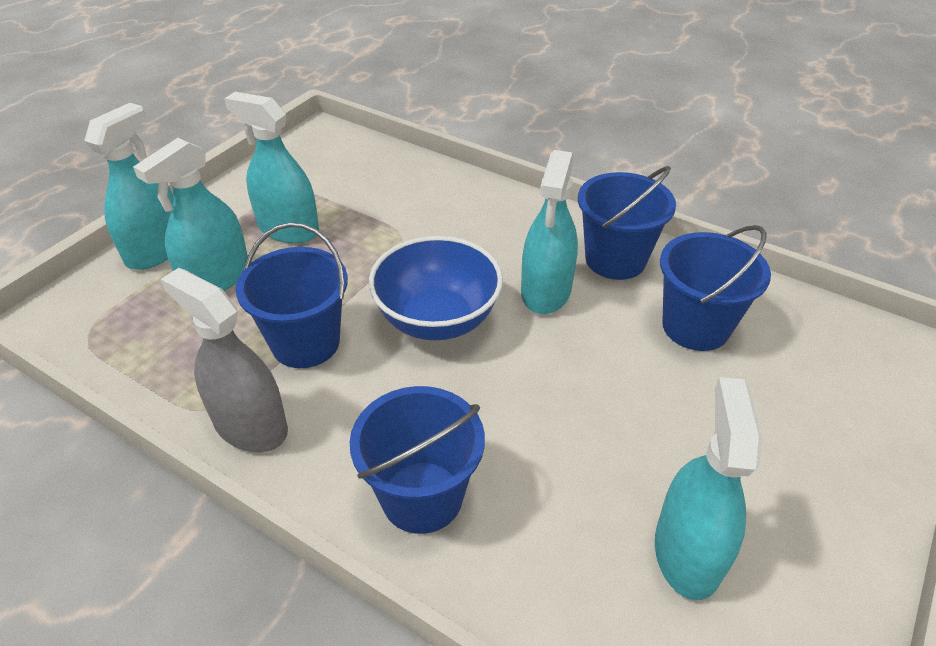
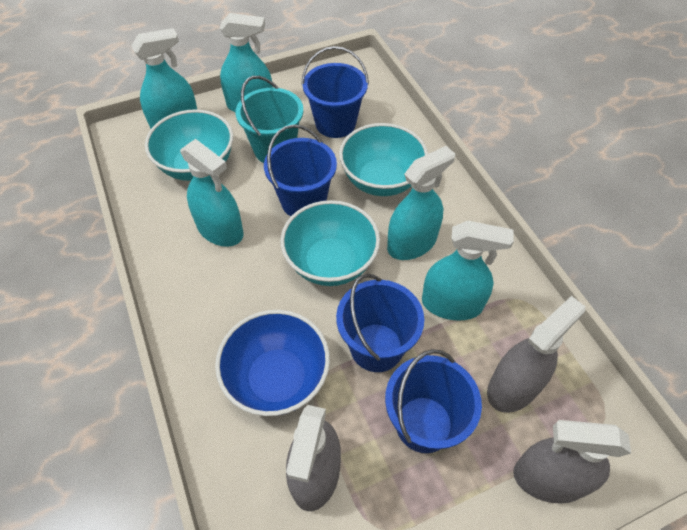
grey spray bottle: 1 -> 3
turquoise bowl: 0 -> 3
turquoise bucket: 0 -> 1

